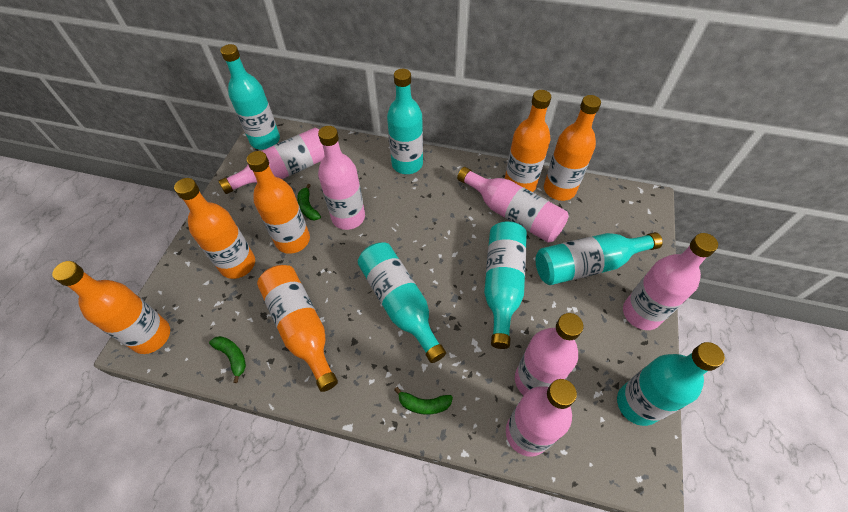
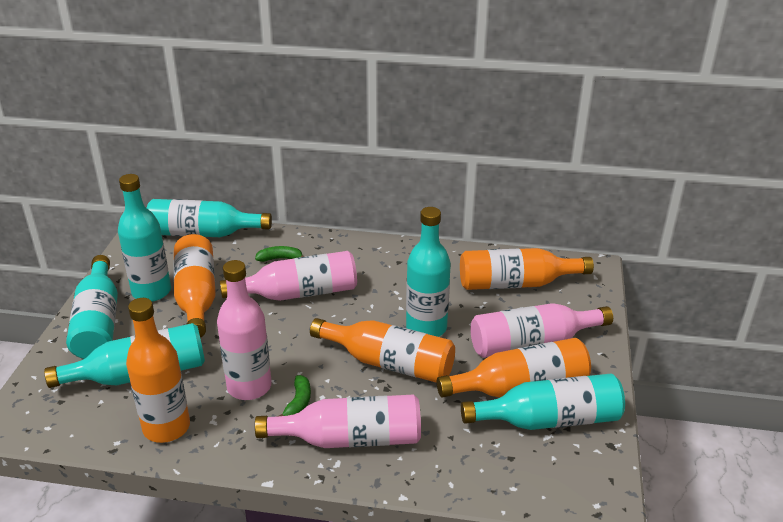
green banana: 3 -> 2
orange bottle: 6 -> 5
pink bottle: 6 -> 4

